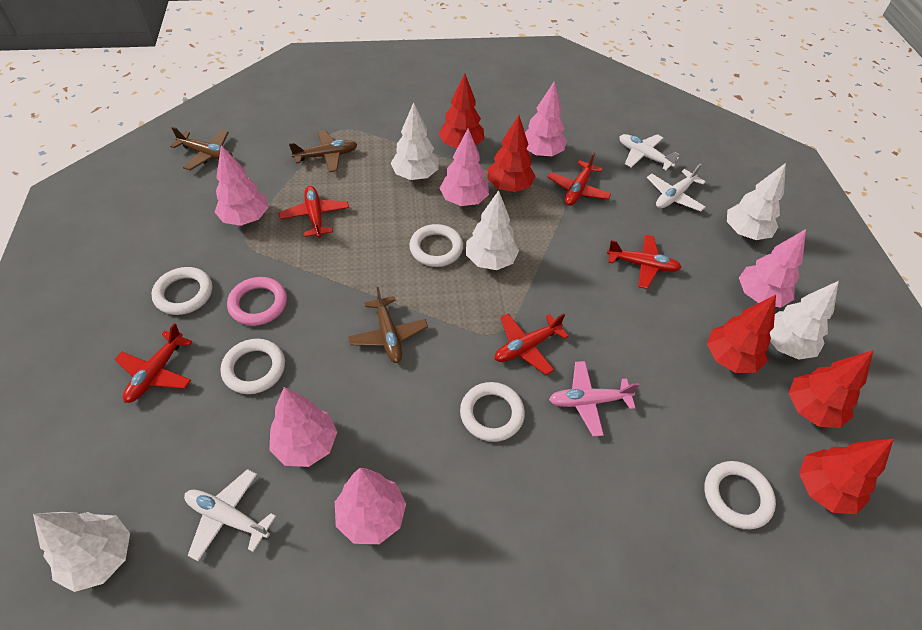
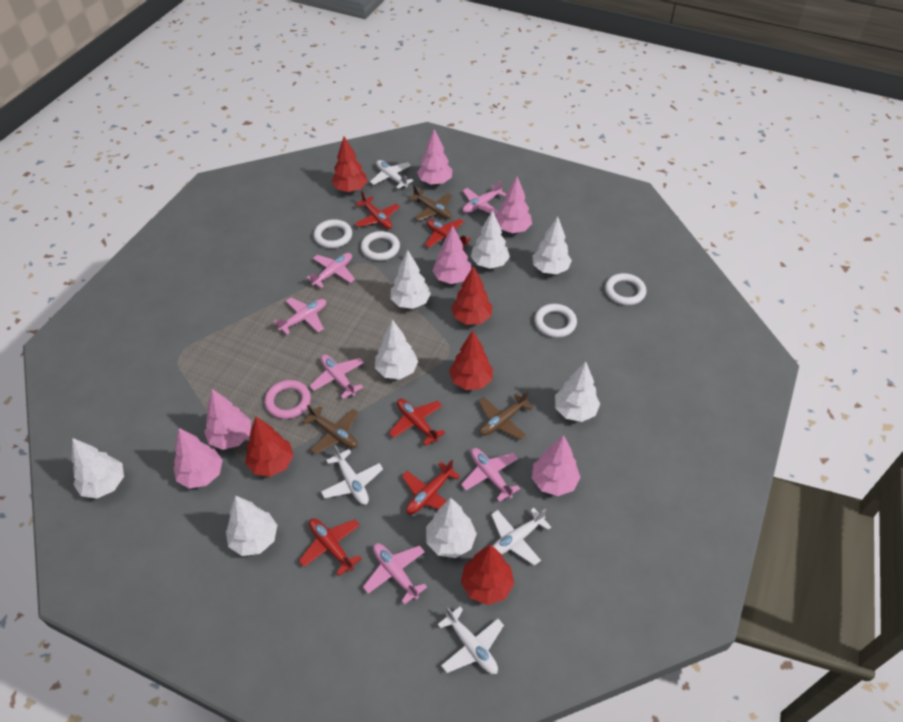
pink plane: 1 -> 6
white plane: 3 -> 4
white ring: 5 -> 4
white tree: 5 -> 8

